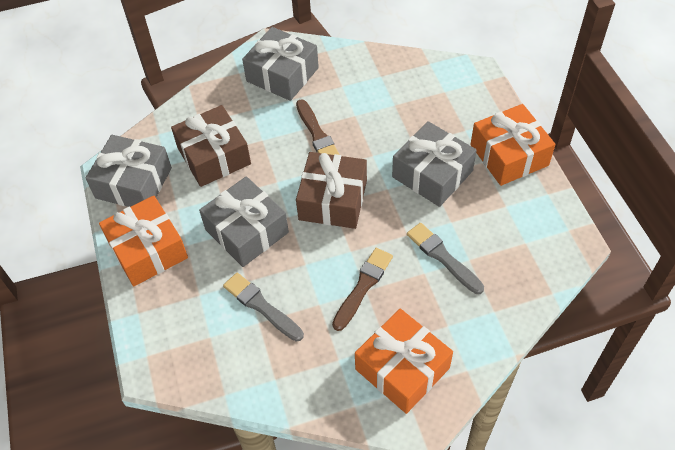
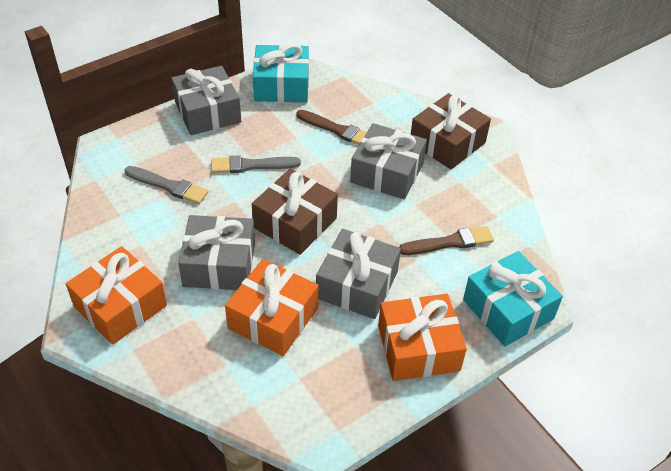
turquoise gift: 0 -> 2

